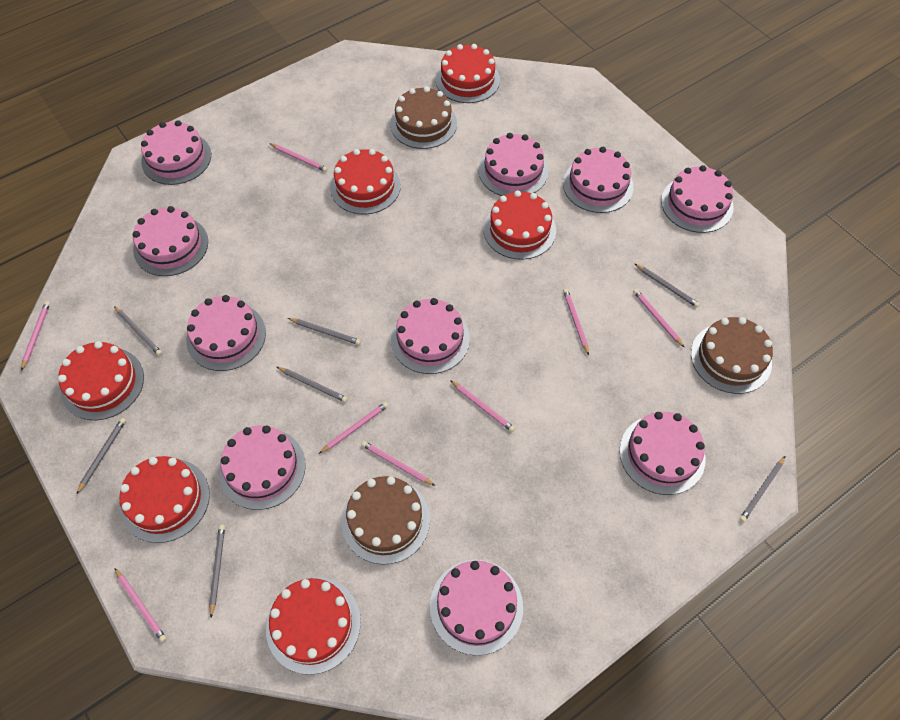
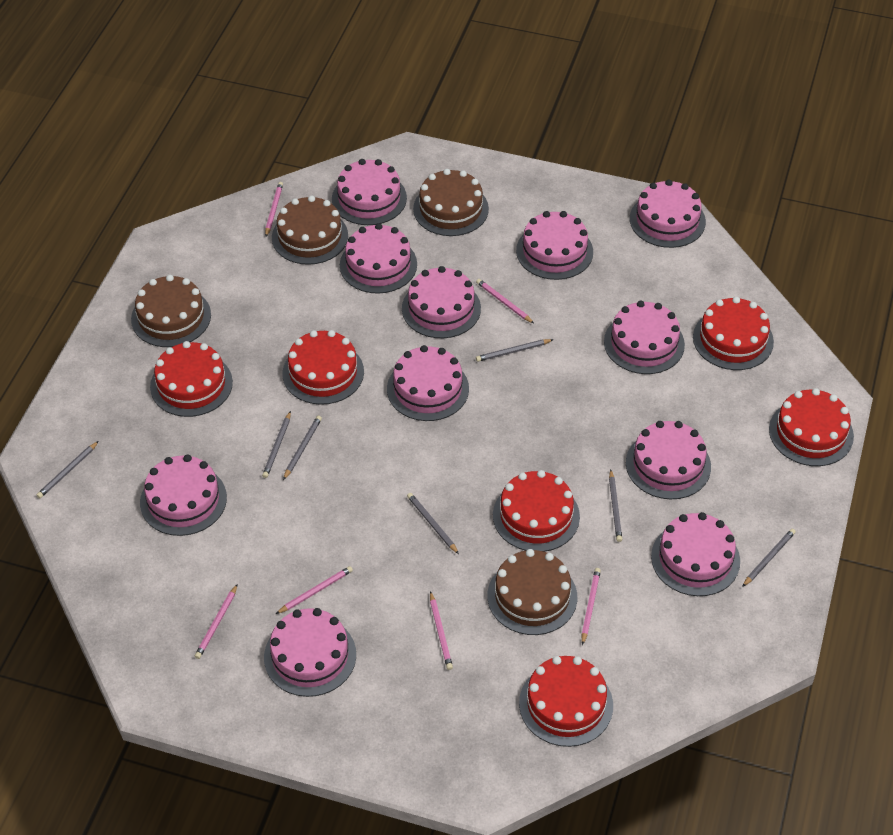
brown cake: 3 -> 4
pink cake: 10 -> 11
pink pencil: 8 -> 6

